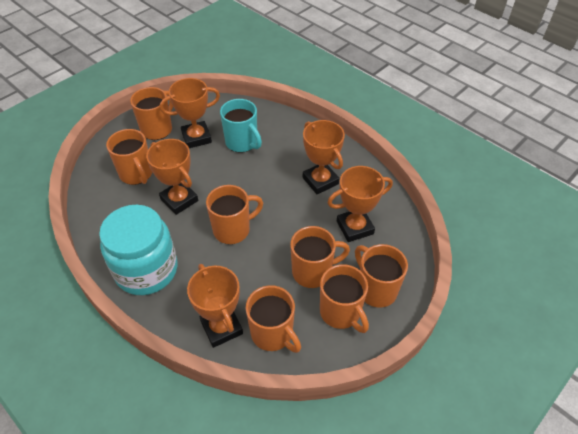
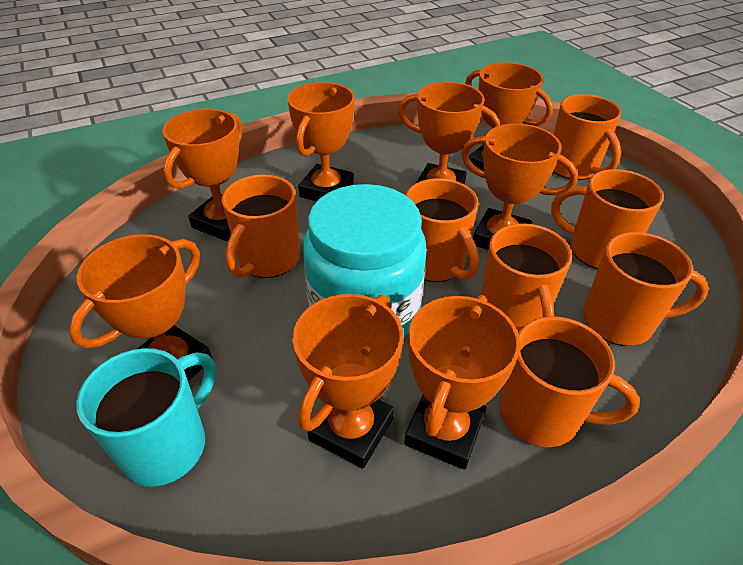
orange trophy: 5 -> 8

